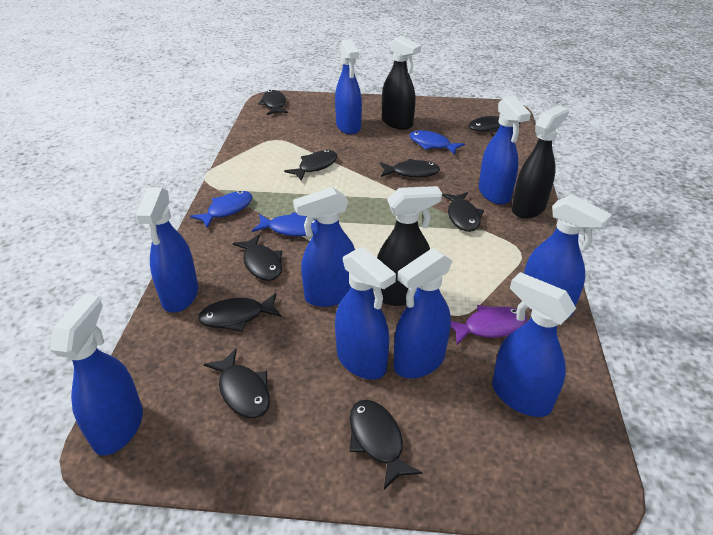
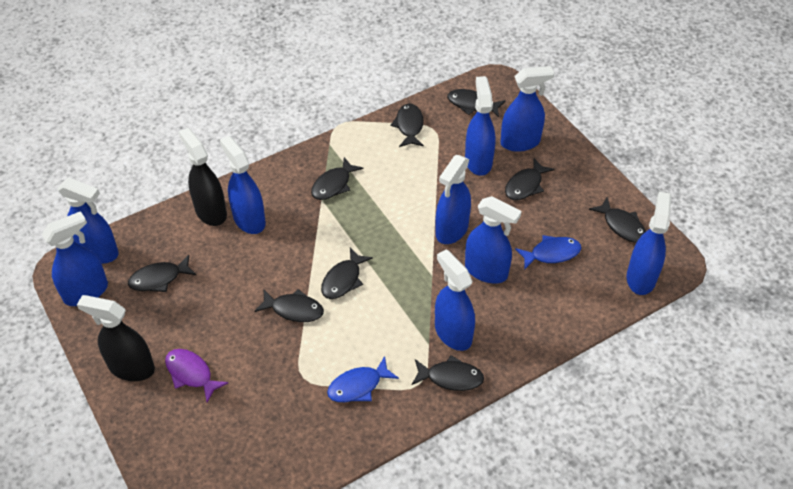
black spray bottle: 3 -> 2
blue fish: 3 -> 2

